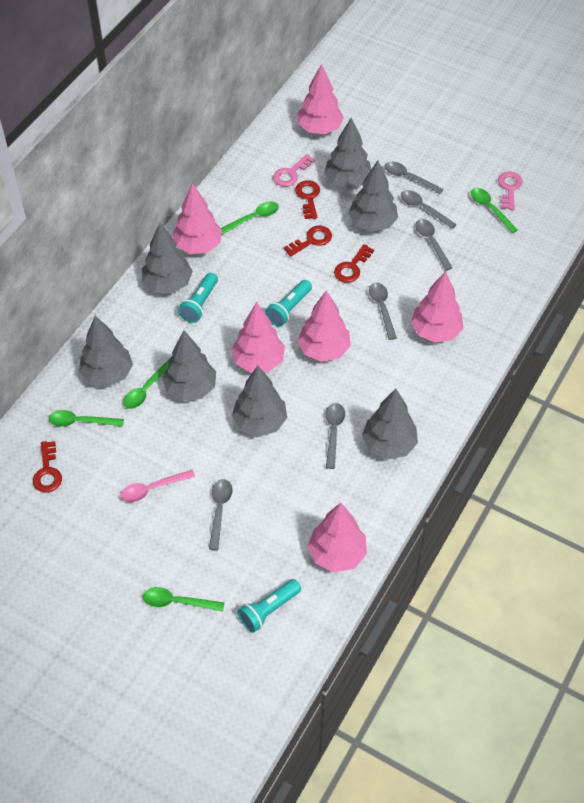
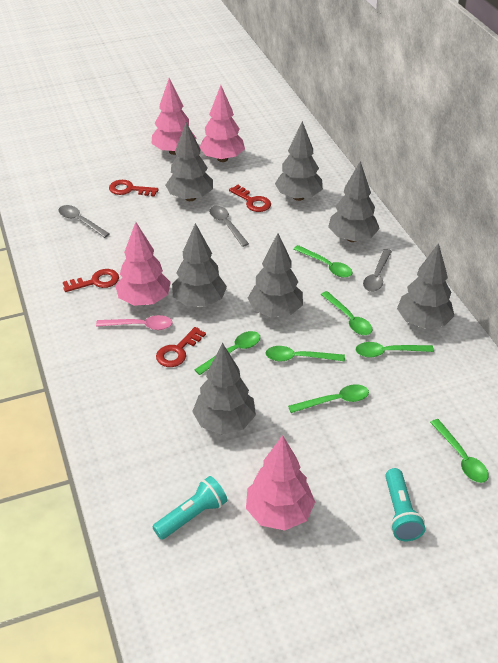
green spoon: 5 -> 7
grey spoon: 6 -> 3
pink key: 2 -> 0
pink tree: 6 -> 4
turquoise flashlight: 3 -> 2

